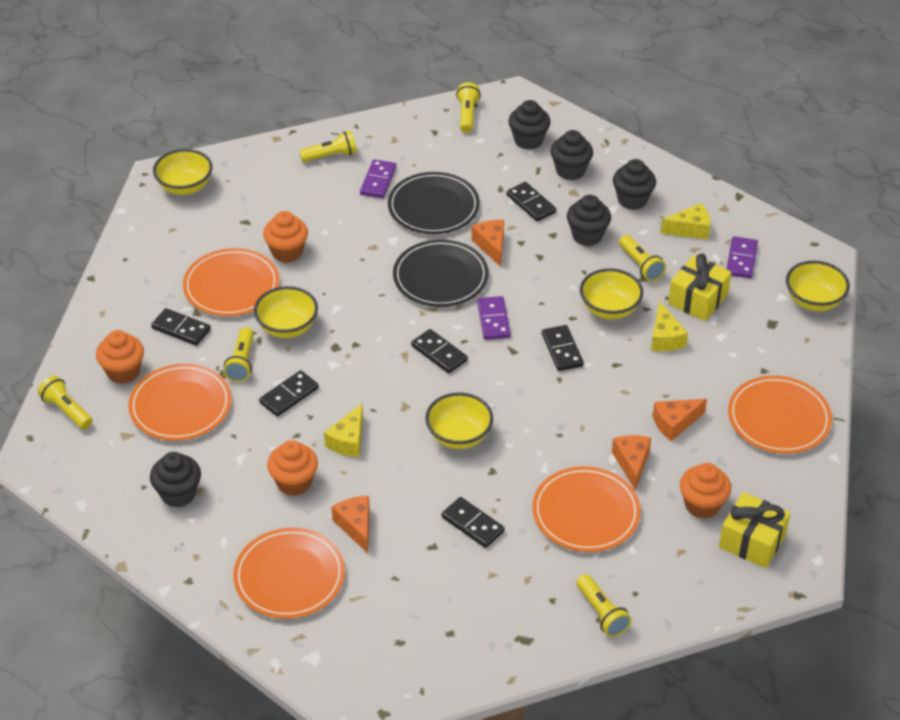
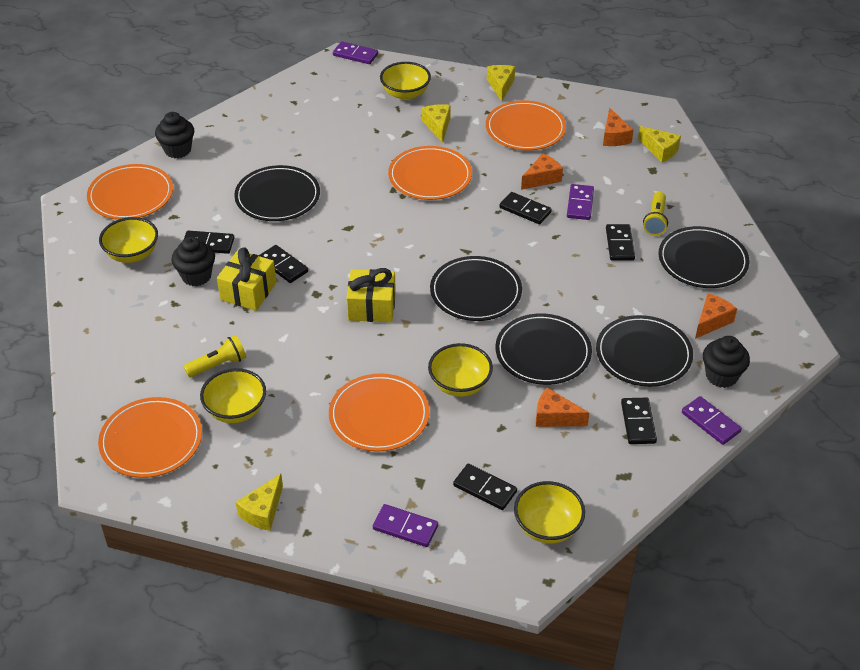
black cupcake: 5 -> 3
black plate: 2 -> 5
orange cupcake: 4 -> 0
purple domino: 3 -> 4
yellow cheese: 3 -> 4
yellow flashlight: 6 -> 2

